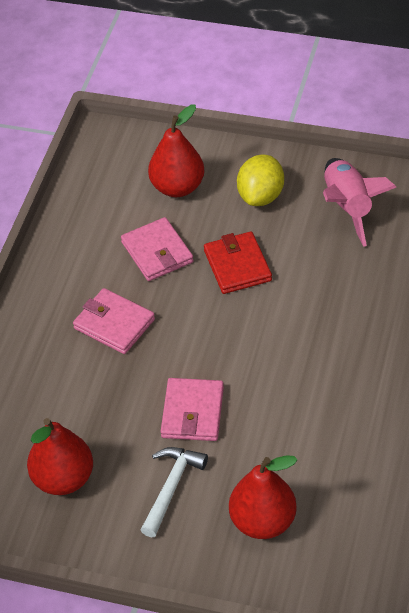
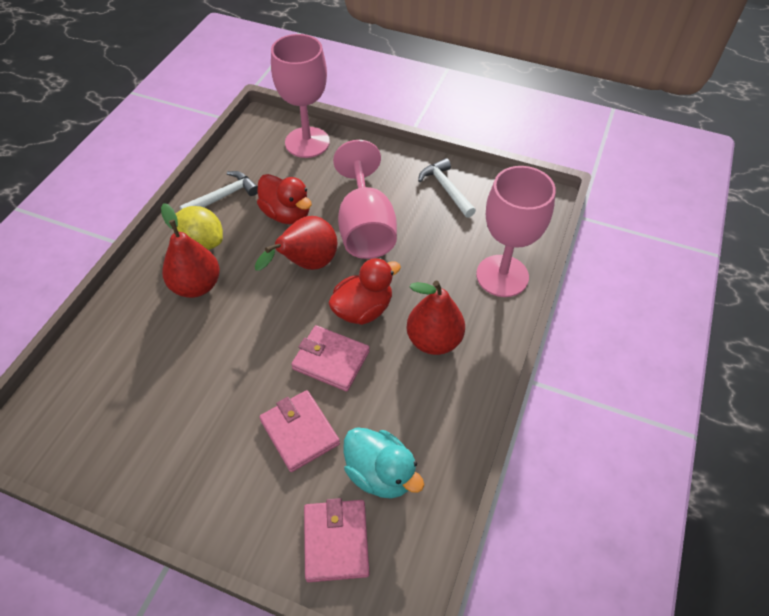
pink goblet: 0 -> 3
pink rocket: 1 -> 0
red duck: 0 -> 2
red wallet: 1 -> 0
turquoise duck: 0 -> 1
white hammer: 1 -> 2

